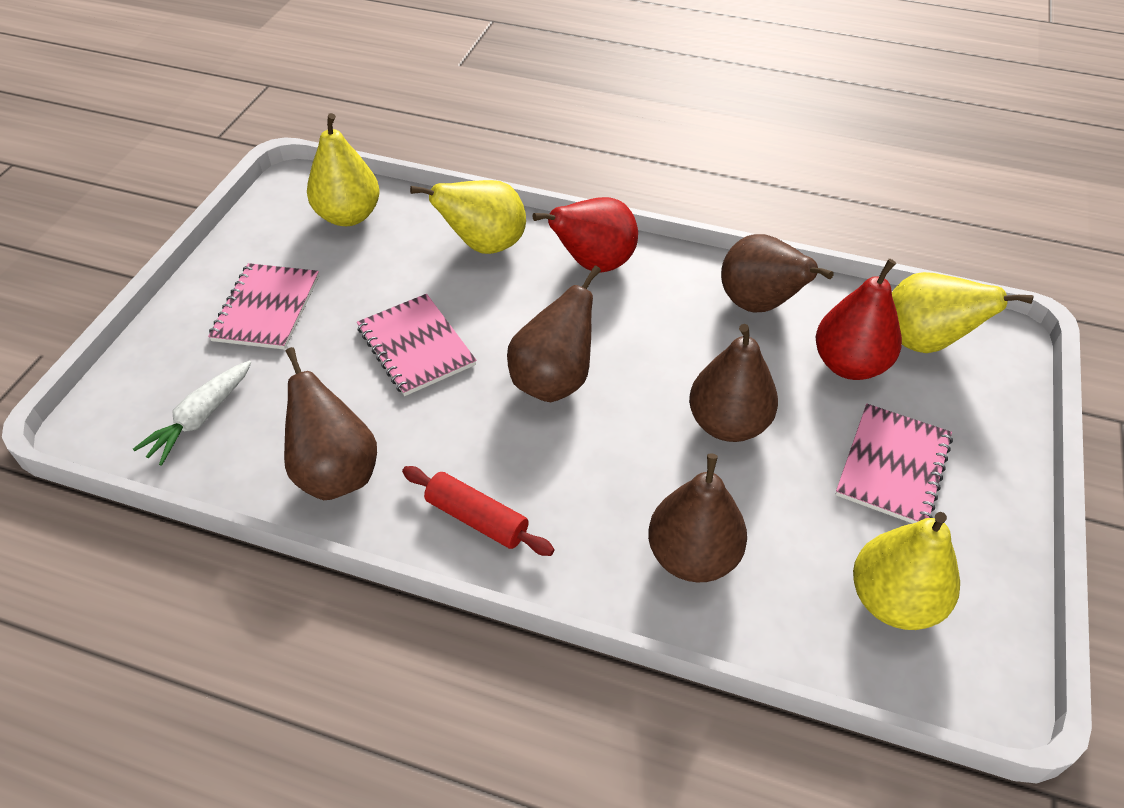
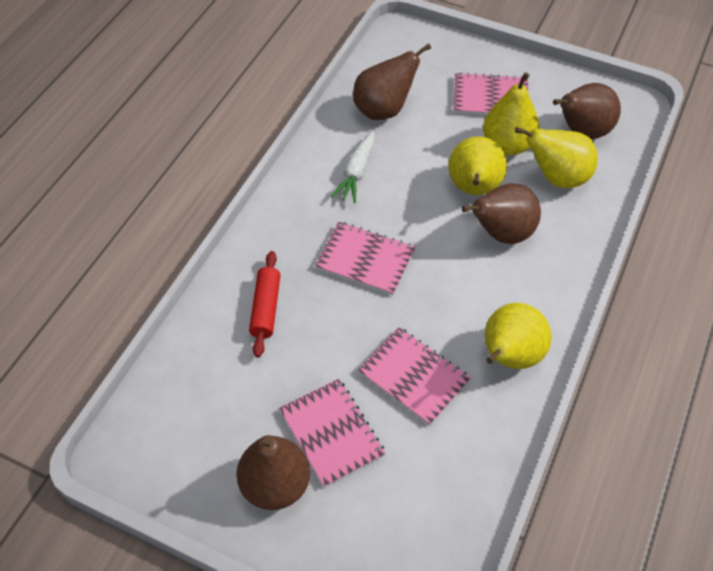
brown pear: 5 -> 4
pink notebook: 3 -> 4
red pear: 2 -> 0

